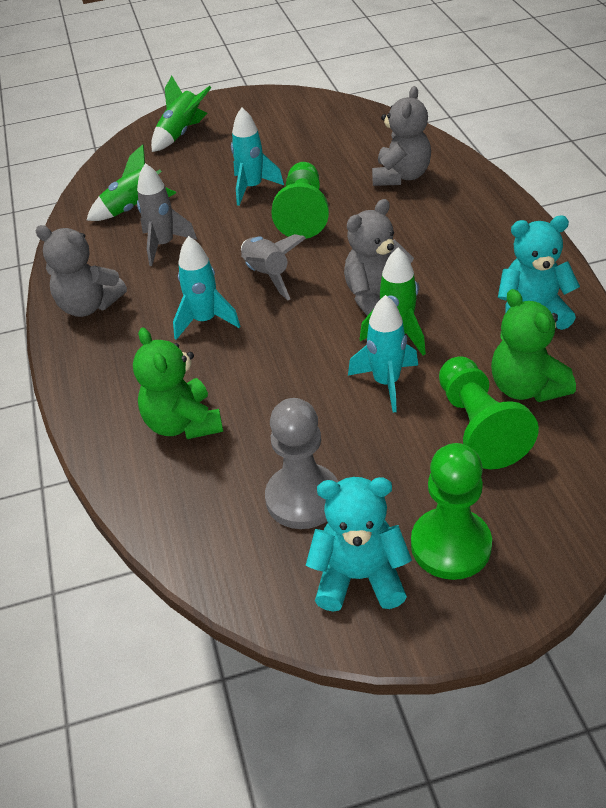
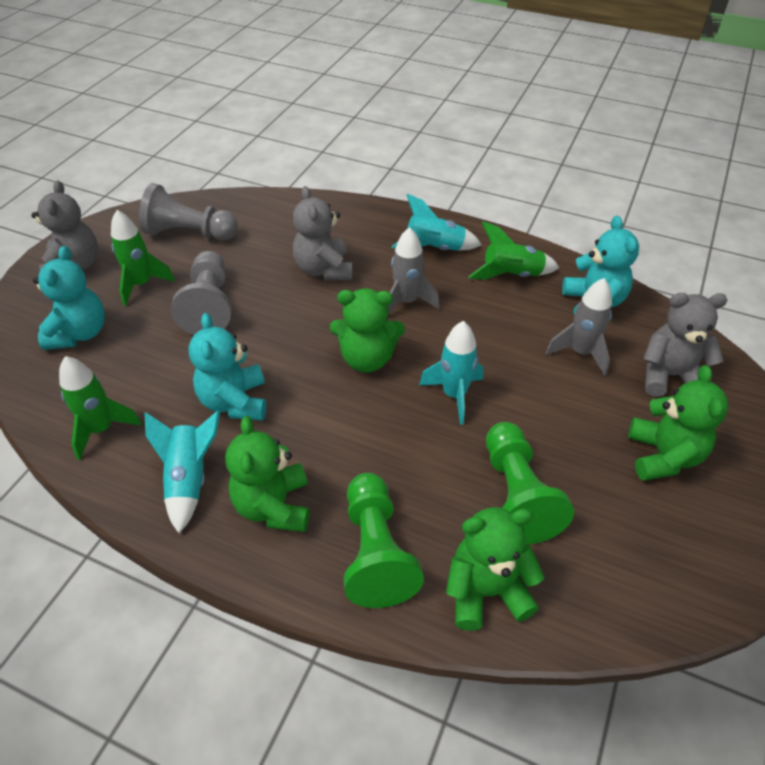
green pawn: 3 -> 2
green teddy bear: 2 -> 4
grey pawn: 1 -> 2
turquoise teddy bear: 2 -> 3

